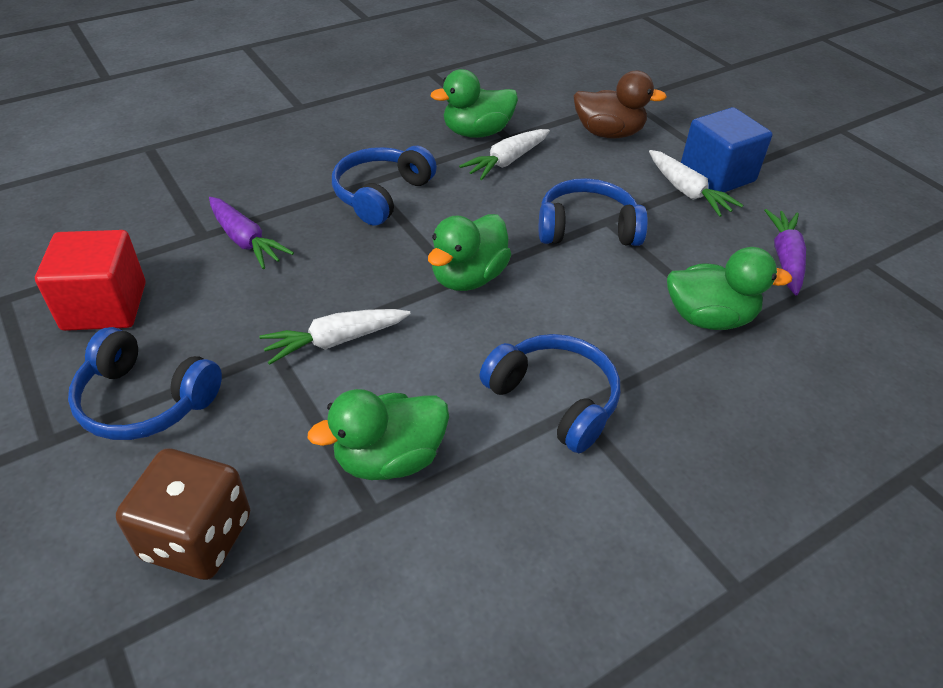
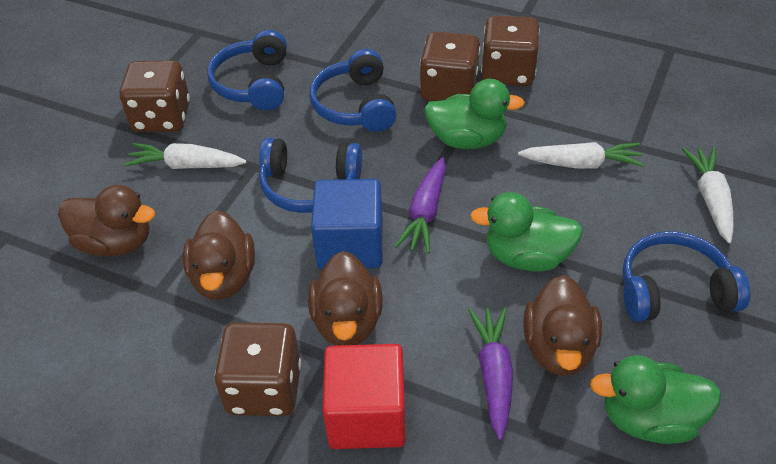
brown dice: 1 -> 4
brown duck: 1 -> 4
green duck: 4 -> 3

